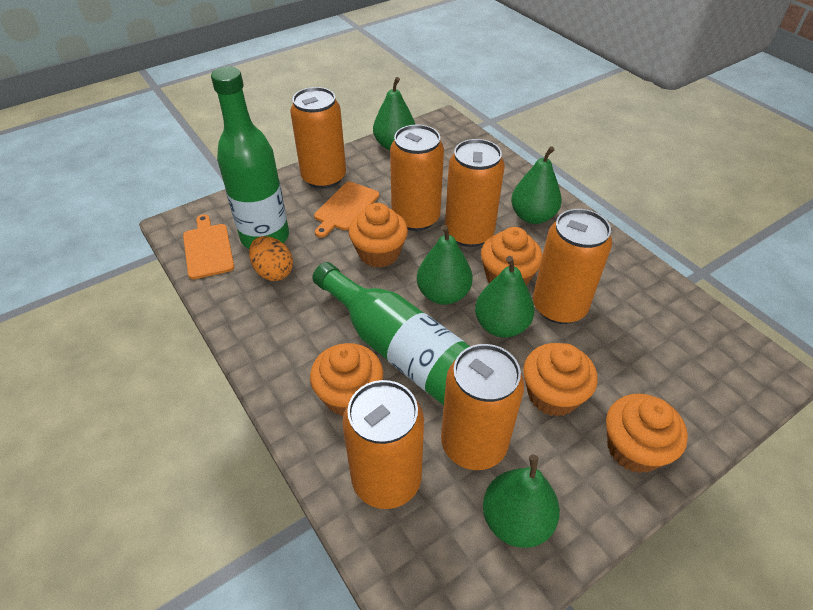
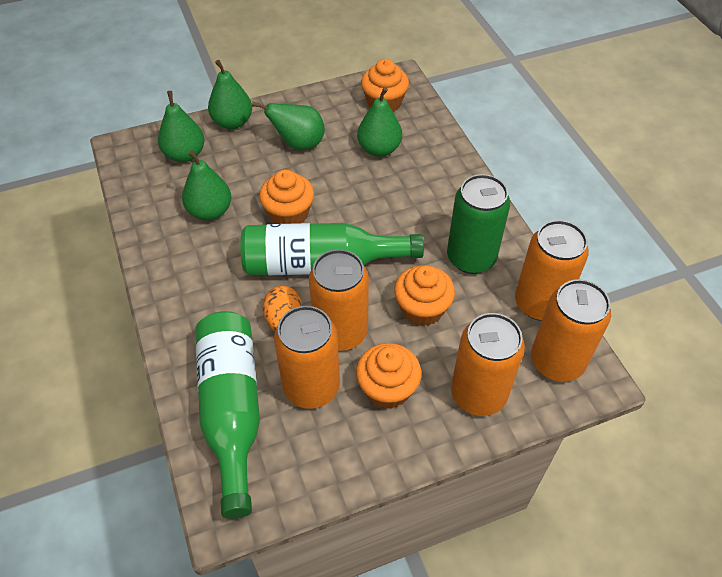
green can: 0 -> 1
orange can: 6 -> 5
orange cupcake: 5 -> 4
orange cutting board: 2 -> 0

